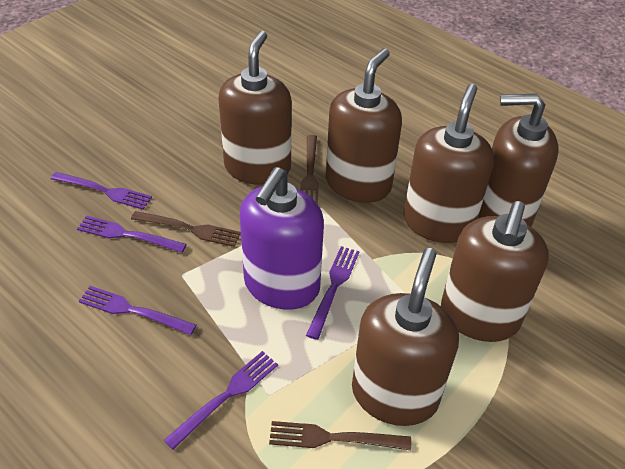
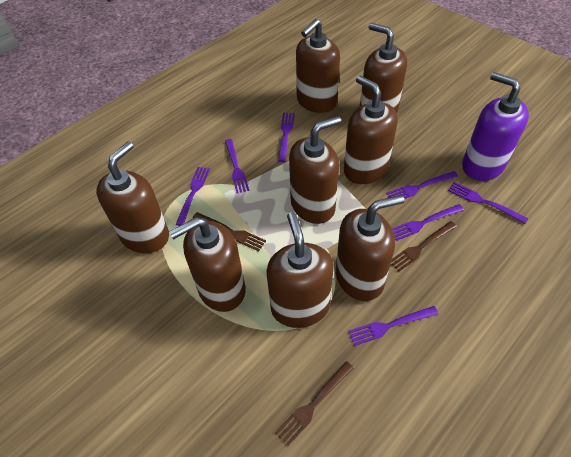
brown soap dispenser: 6 -> 8
purple fork: 5 -> 7

